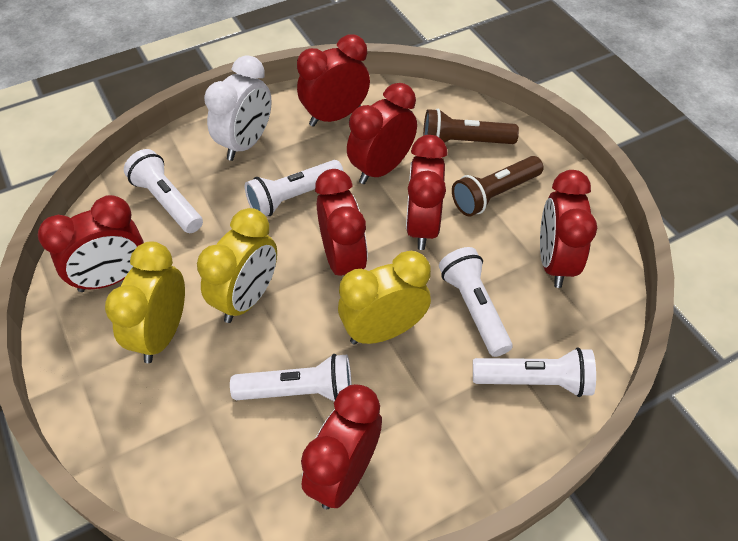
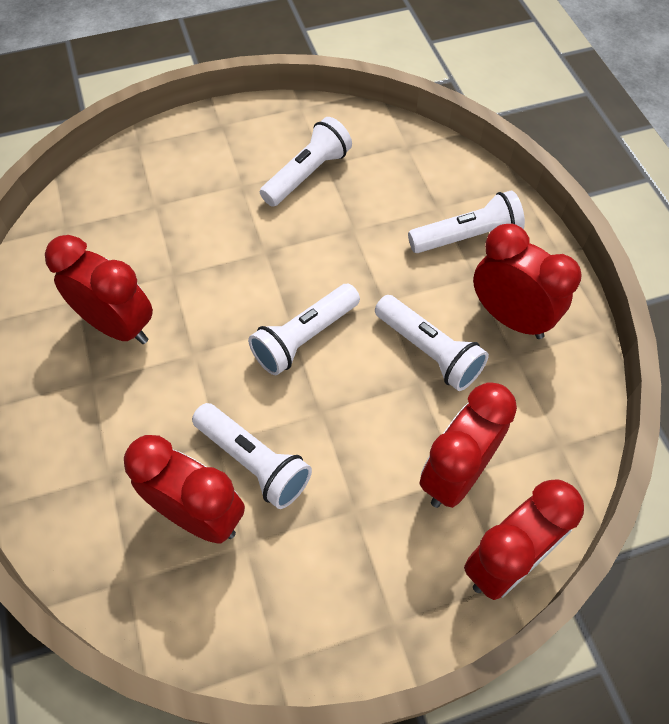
brown flashlight: 2 -> 0
red clock: 7 -> 5
white clock: 1 -> 0
yellow clock: 3 -> 0

